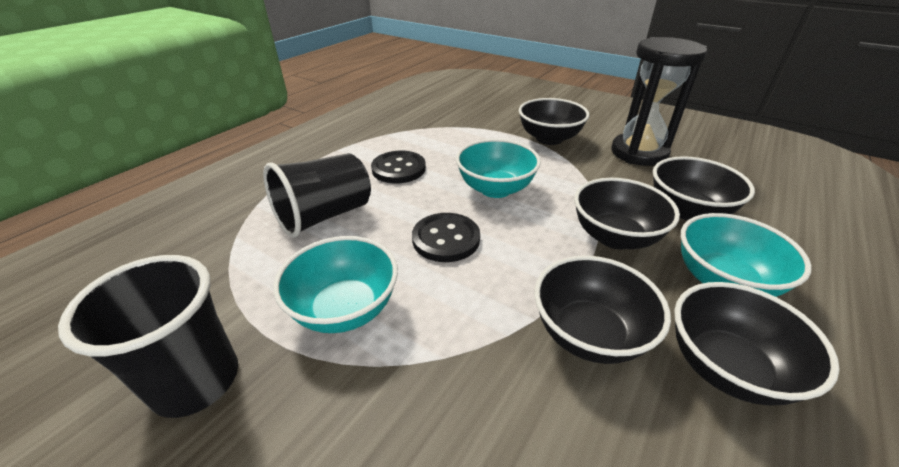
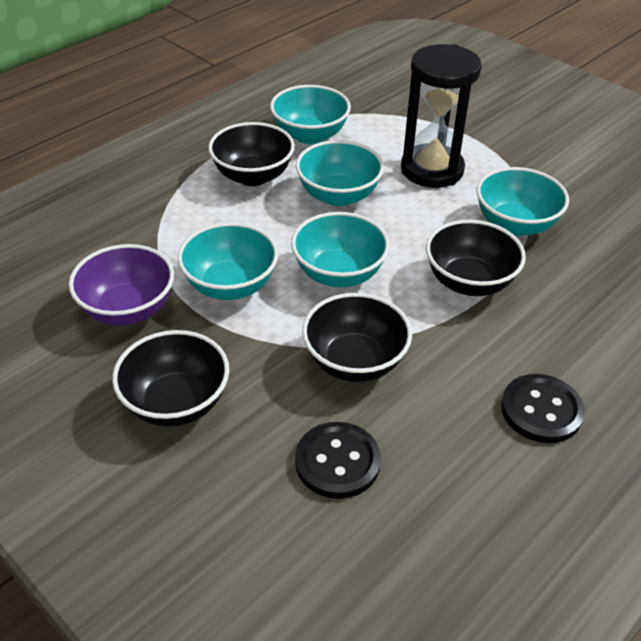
black bowl: 5 -> 4
black cup: 2 -> 0
purple bowl: 0 -> 1
turquoise bowl: 3 -> 5

